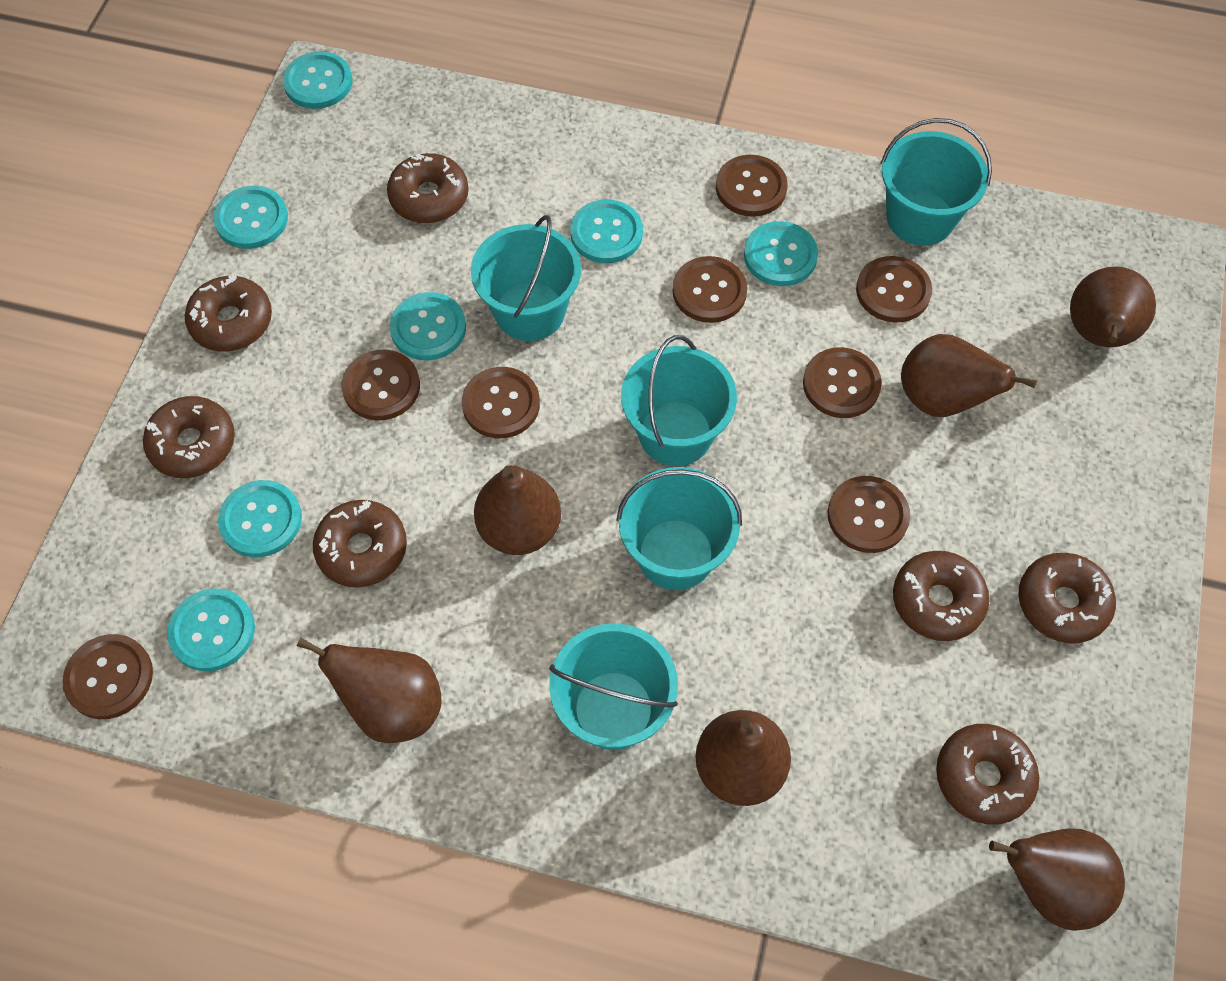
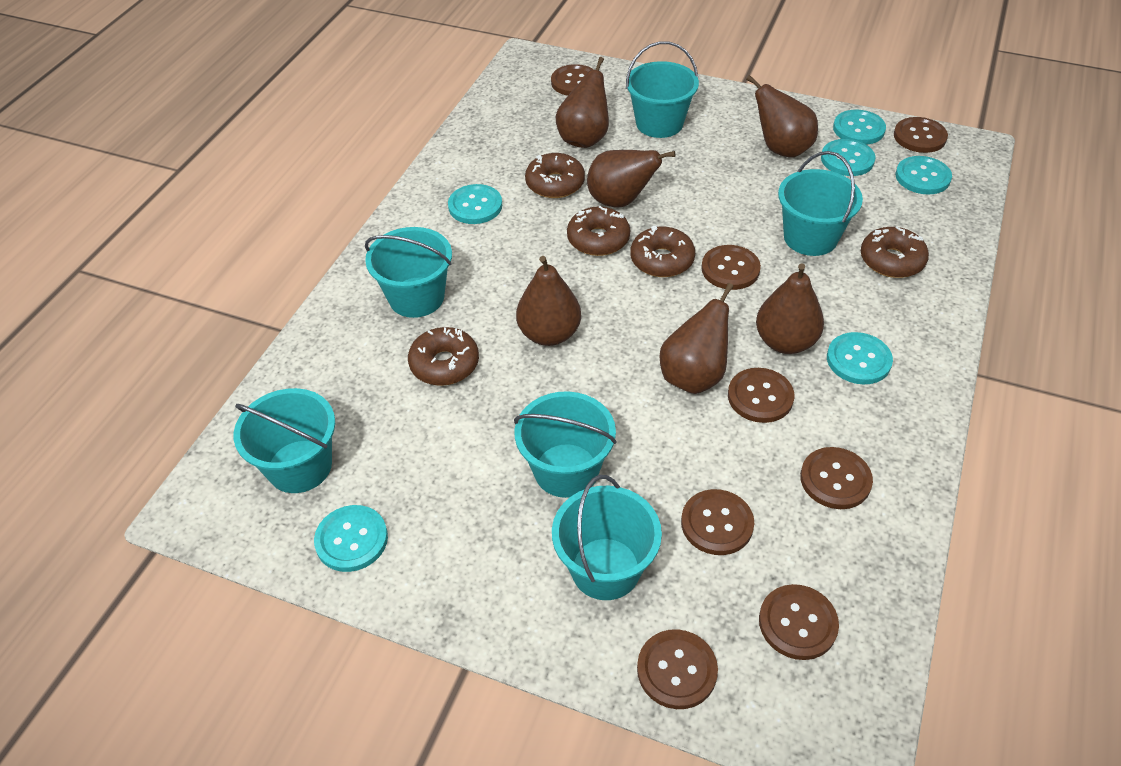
brown donut: 7 -> 5
turquoise bucket: 5 -> 6
turquoise button: 7 -> 6

